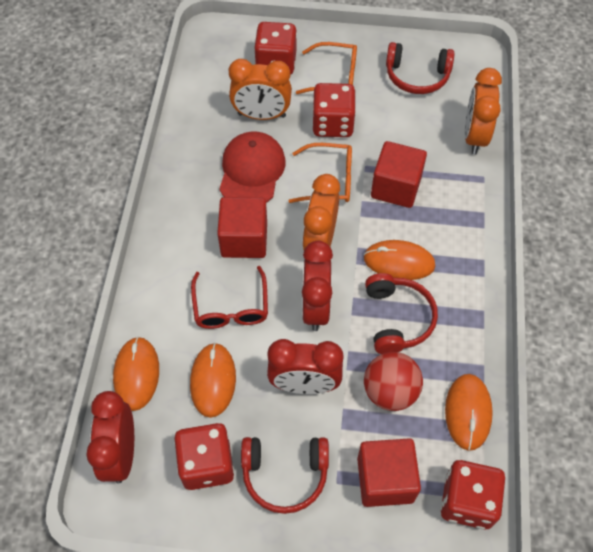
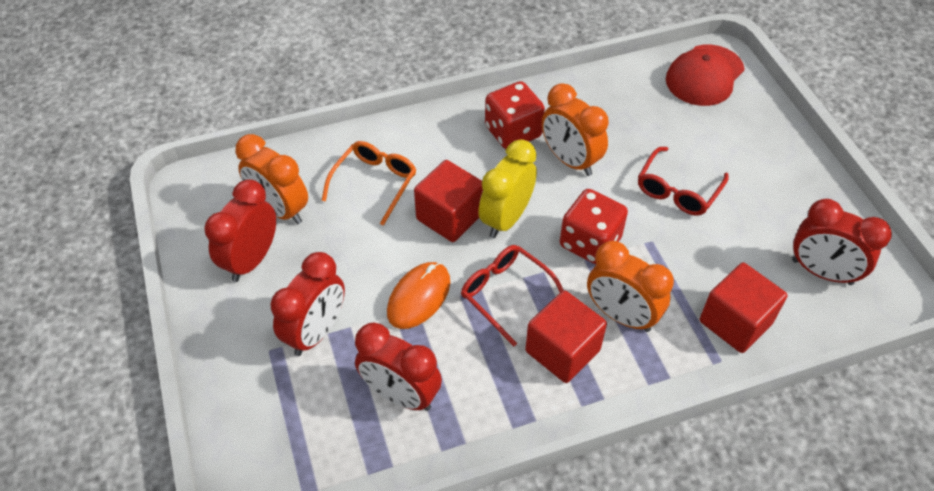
orange glasses: 2 -> 1
orange mouse: 4 -> 1
red ball: 1 -> 0
red clock: 3 -> 4
red dice: 4 -> 2
red glasses: 1 -> 2
red headphones: 3 -> 0
yellow clock: 0 -> 1

